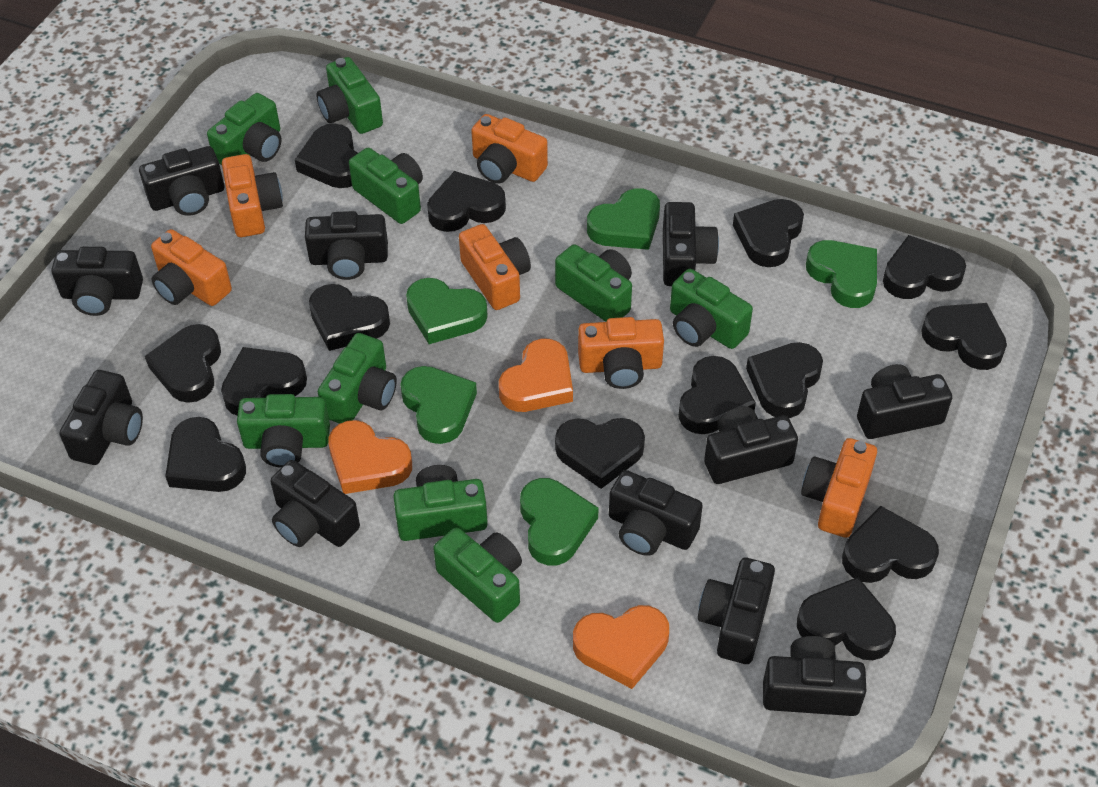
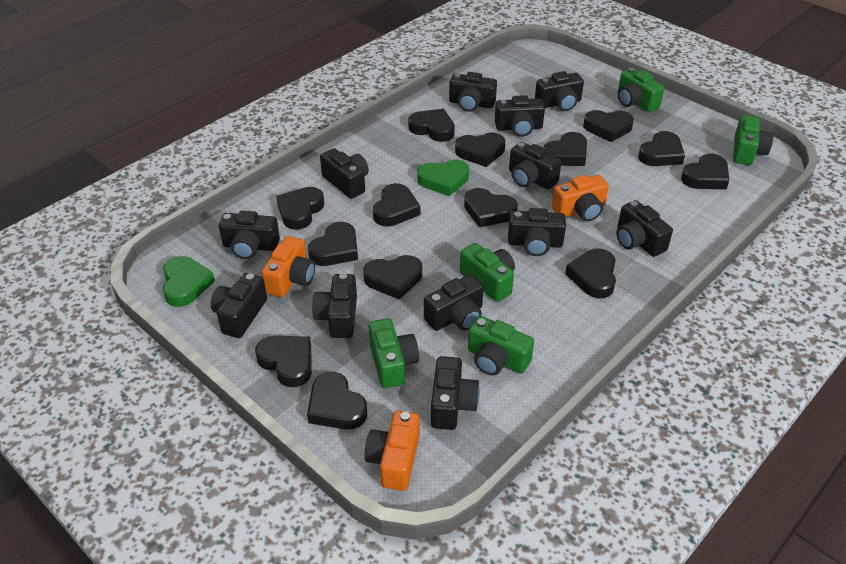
black camera: 11 -> 12
green camera: 9 -> 5
green heart: 5 -> 2
orange camera: 6 -> 3
orange heart: 3 -> 0

